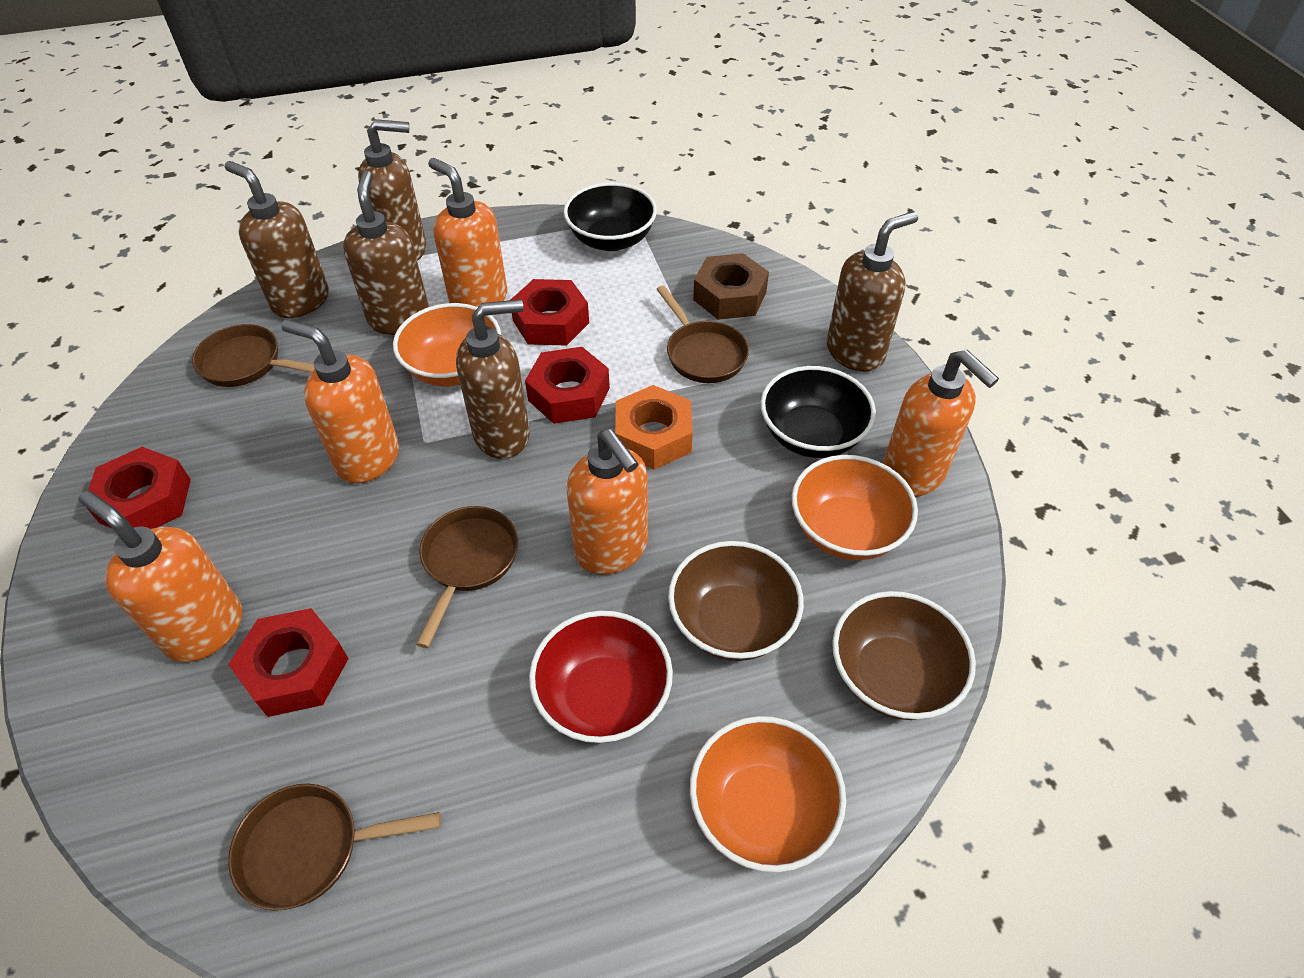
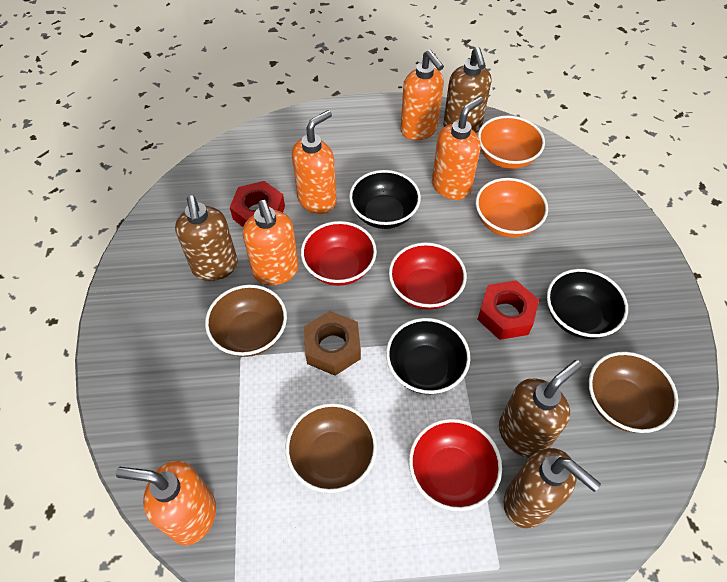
black bowl: 2 -> 3
brown bowl: 2 -> 3
brown pan: 4 -> 0
brown soap dispenser: 5 -> 4
orange bowl: 3 -> 2
orange nut: 1 -> 0
red bowl: 1 -> 3
red nut: 4 -> 2

